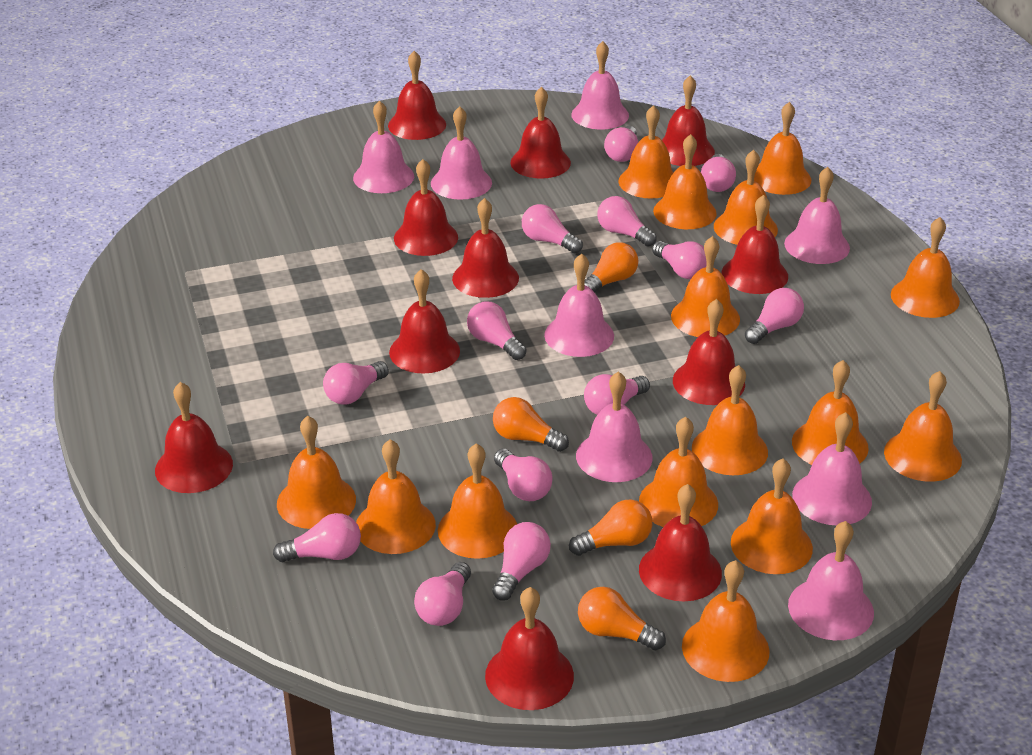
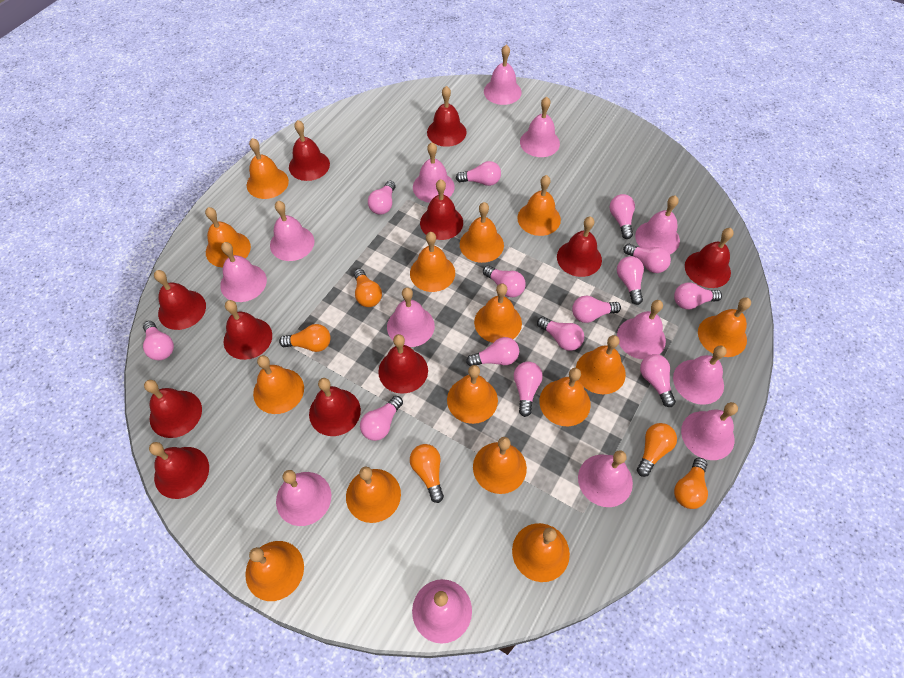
orange light bulb: 4 -> 5
pink bell: 8 -> 13
pink light bulb: 13 -> 14

